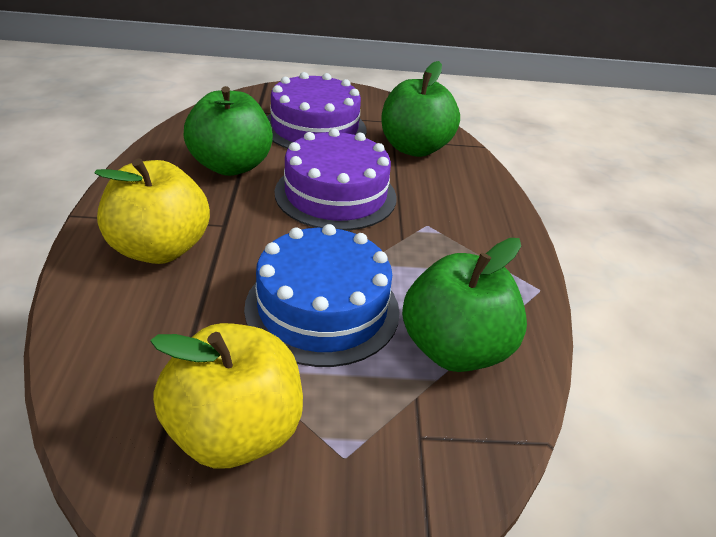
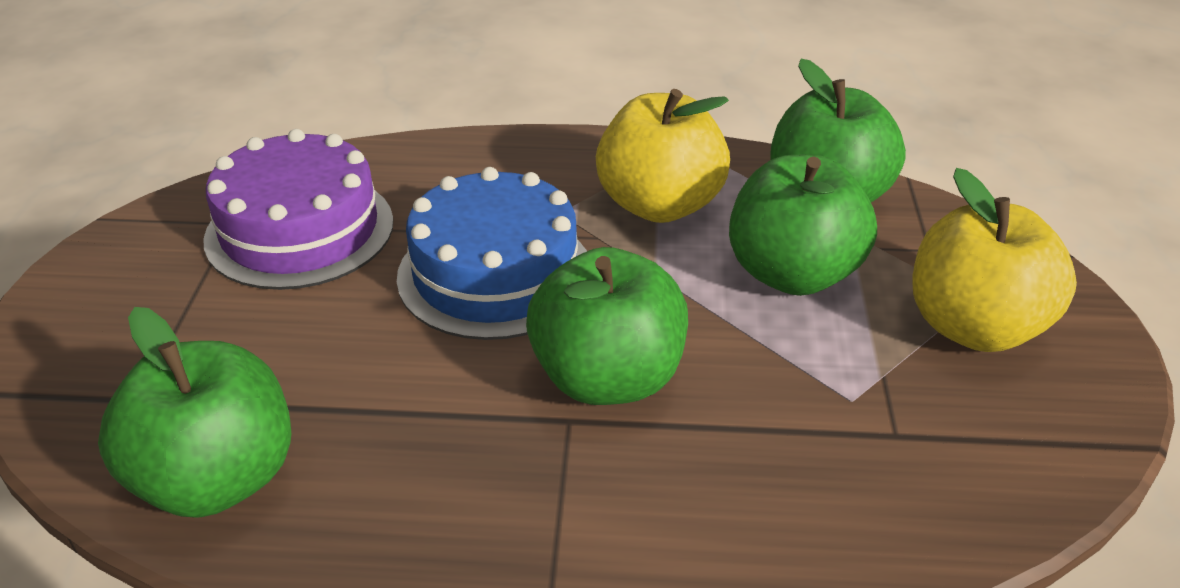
green apple: 3 -> 4
purple cake: 2 -> 1

